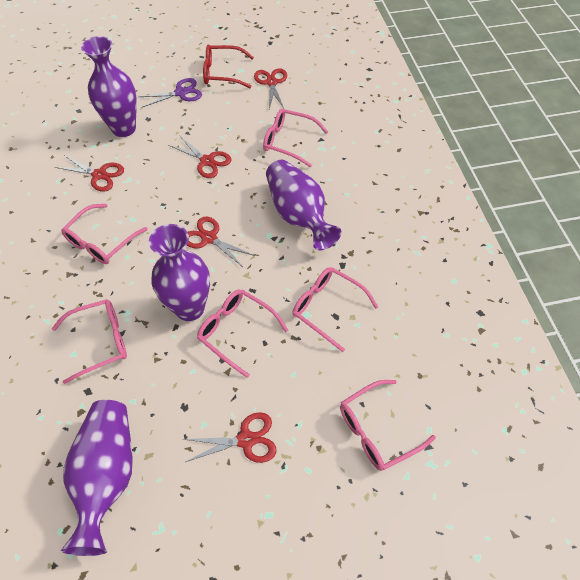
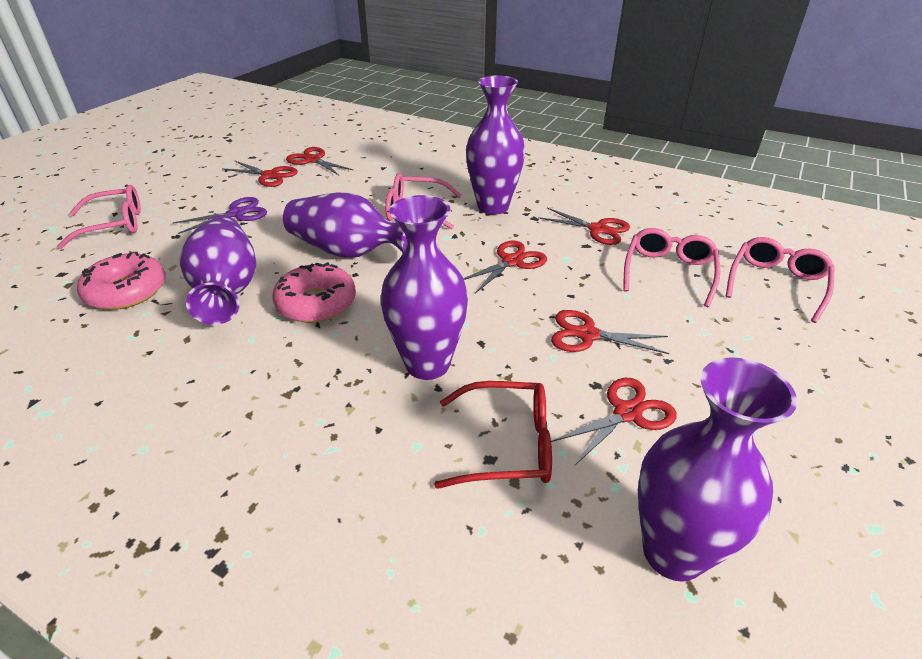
pink donut: 0 -> 2
pink glasses: 6 -> 4
purple vase: 4 -> 5
red scissors: 5 -> 6

